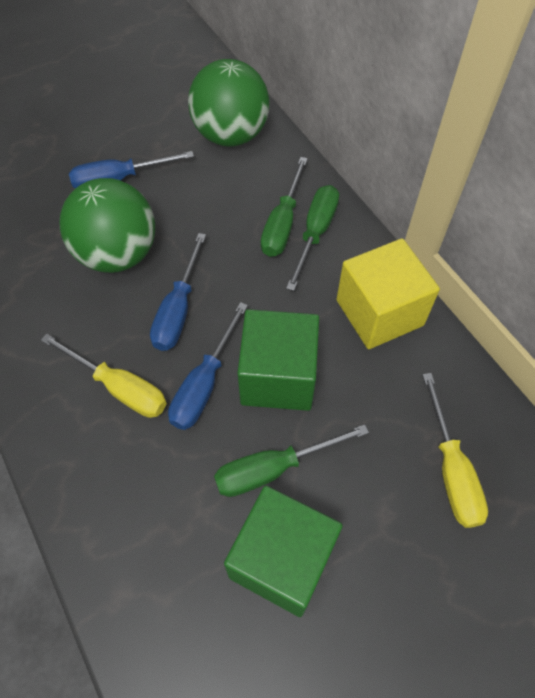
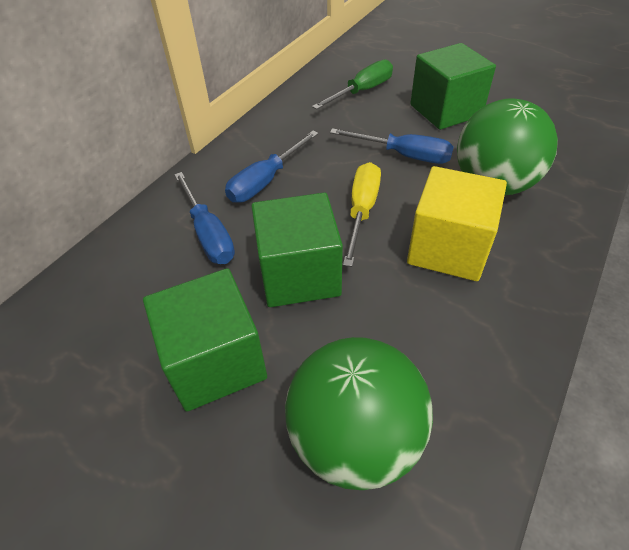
green cube: 2 -> 3
green screwdriver: 3 -> 1
yellow screwdriver: 2 -> 1

